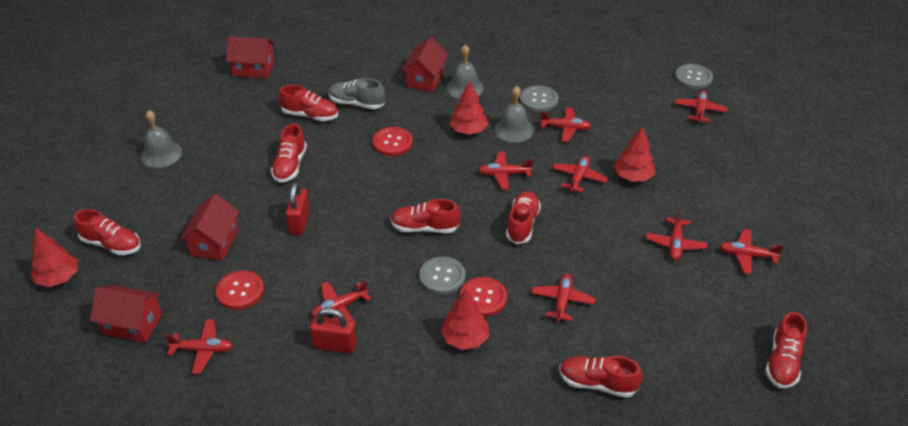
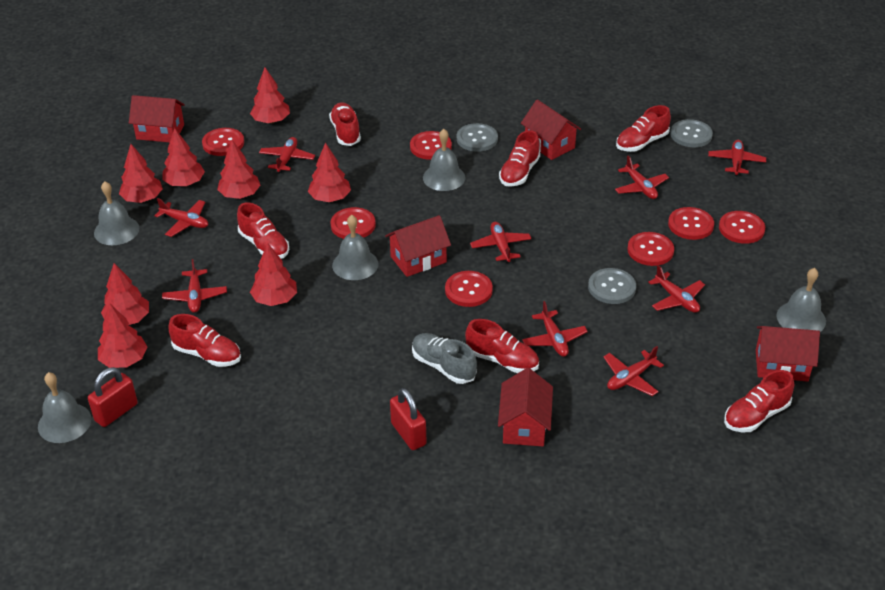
grey bell: 3 -> 5
red button: 3 -> 7
red house: 4 -> 5
red tree: 4 -> 8

